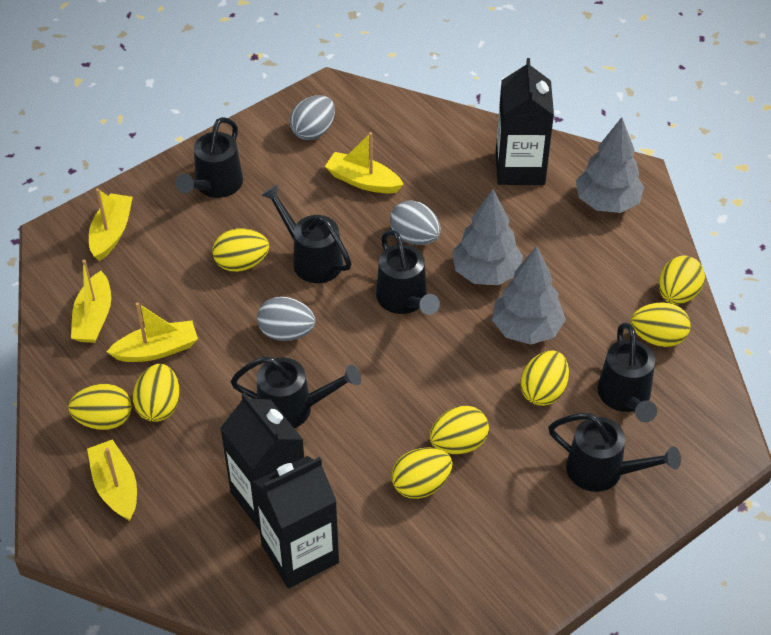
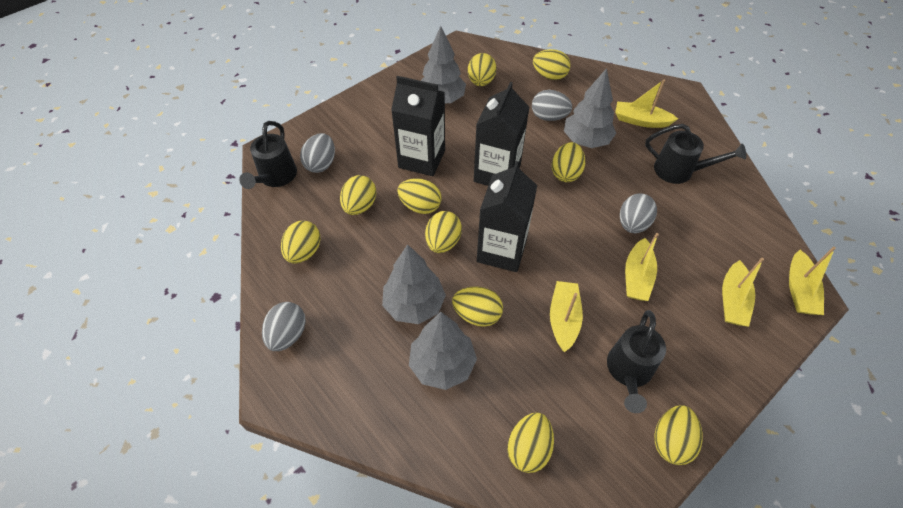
black watering can: 6 -> 3
grey egg: 3 -> 4
grey tree: 3 -> 4
yellow egg: 8 -> 10

